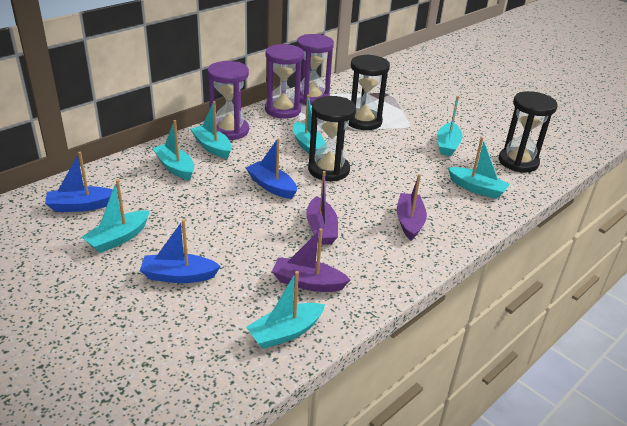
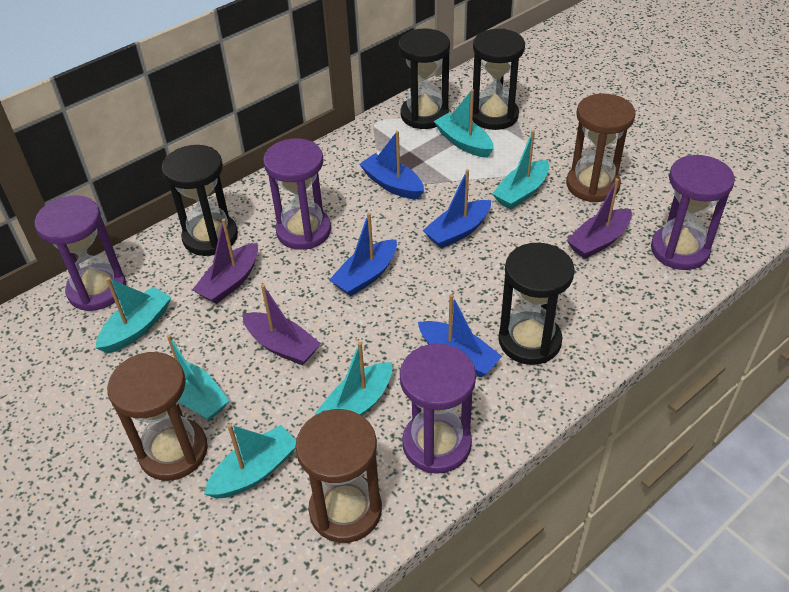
black hourglass: 3 -> 4
blue boat: 3 -> 4
brown hourglass: 0 -> 3
purple hourglass: 3 -> 4
turquoise boat: 7 -> 6

